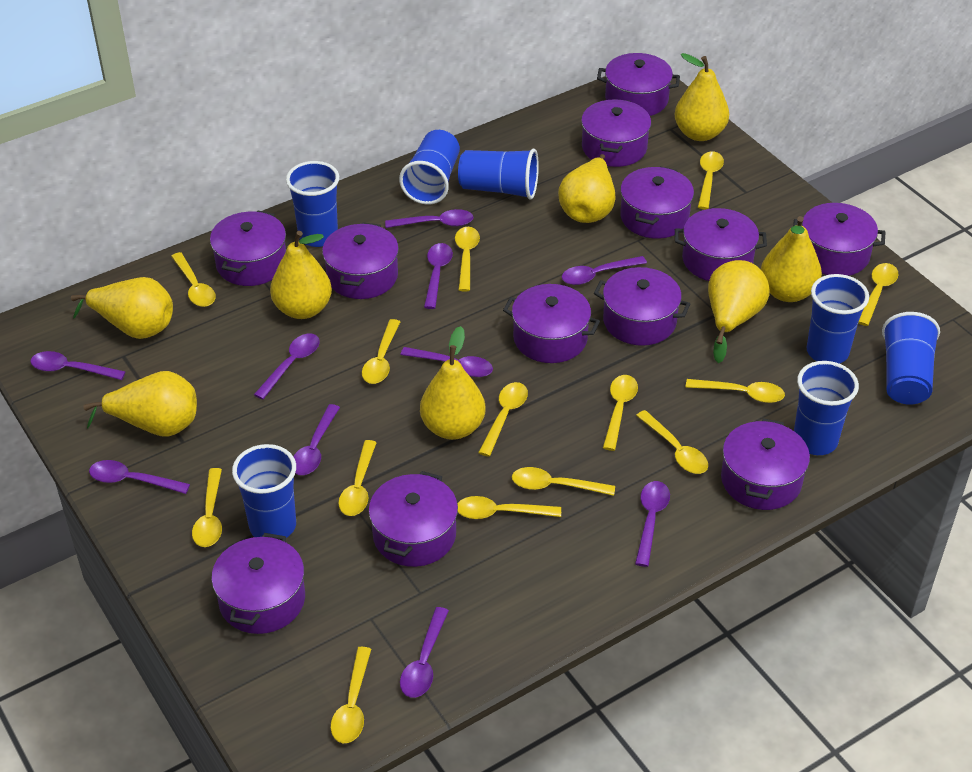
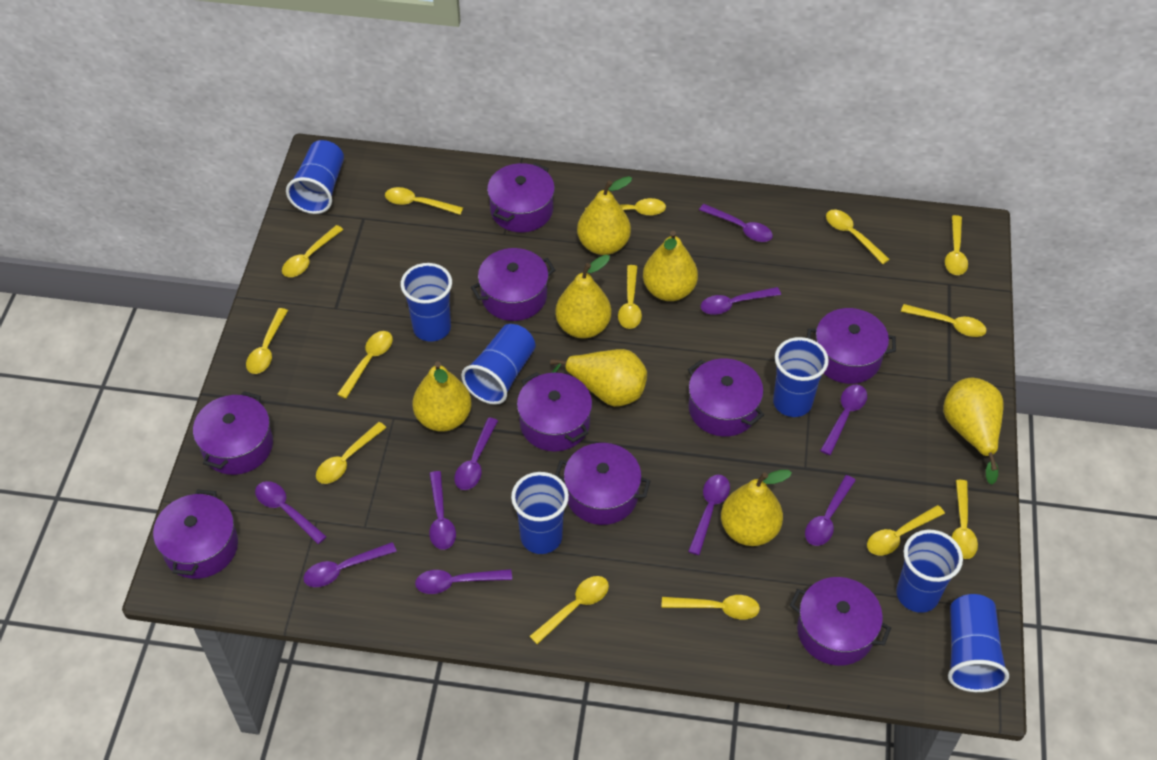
purple pot: 12 -> 9
yellow pear: 8 -> 7

